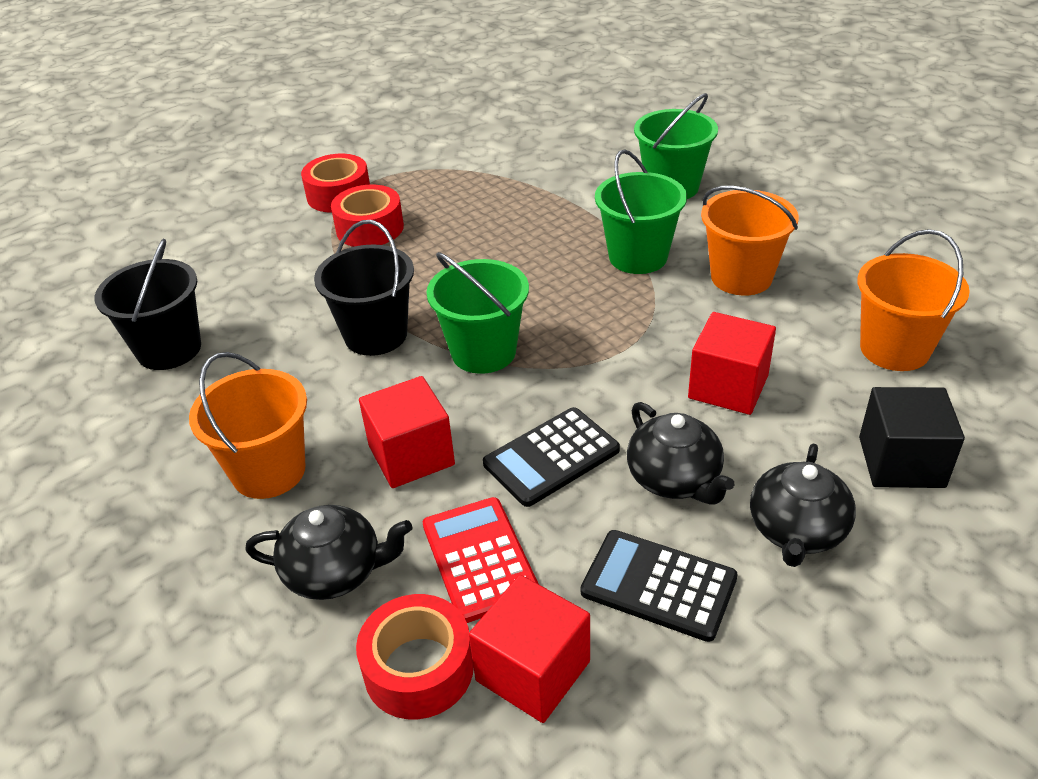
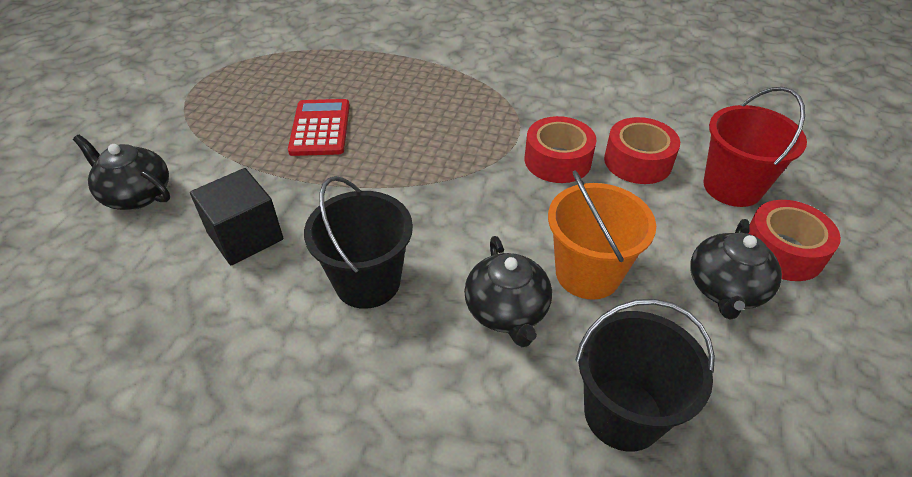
black calculator: 2 -> 0
green bucket: 3 -> 0
orange bucket: 3 -> 1
red bucket: 0 -> 1
red cube: 3 -> 0

